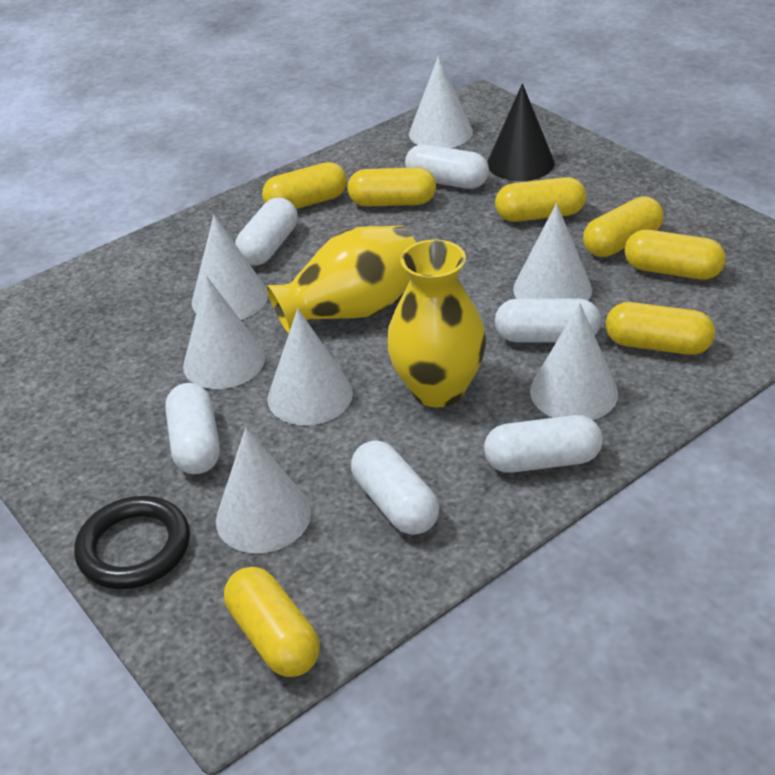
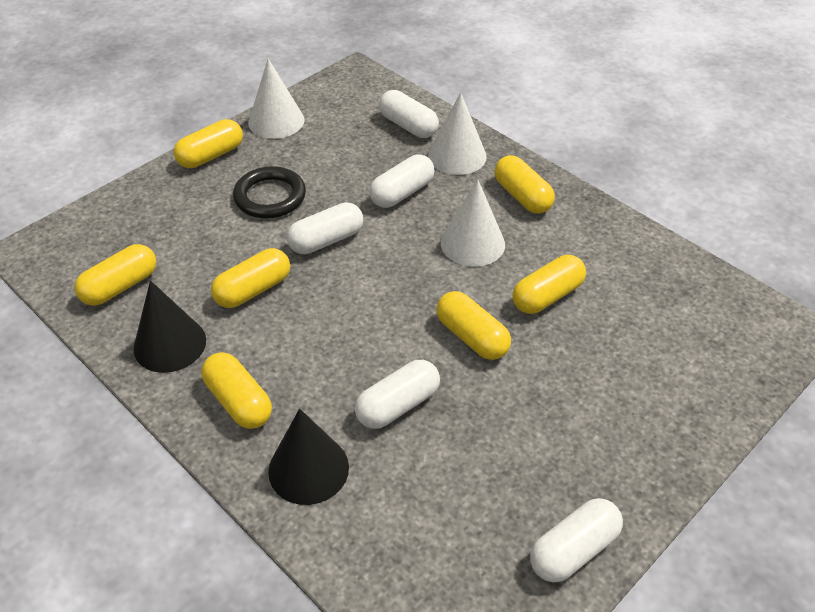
black cone: 1 -> 2
white capsule: 6 -> 5
white cone: 7 -> 3
yellow vase: 2 -> 0

